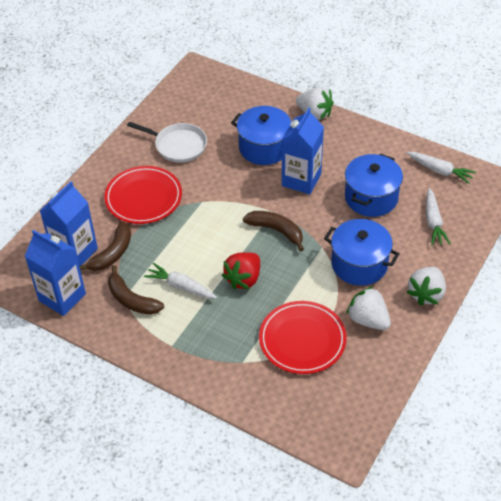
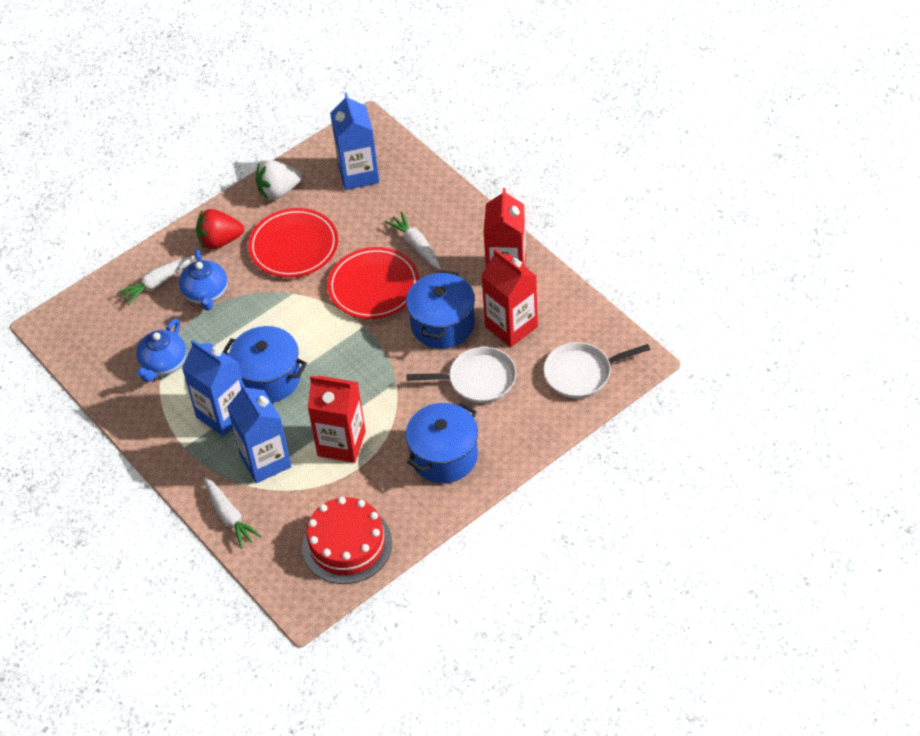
blue teapot: 0 -> 2
brown banana: 3 -> 0
red cake: 0 -> 1
red carton: 0 -> 3
white pan: 1 -> 2
white strawberry: 3 -> 1

